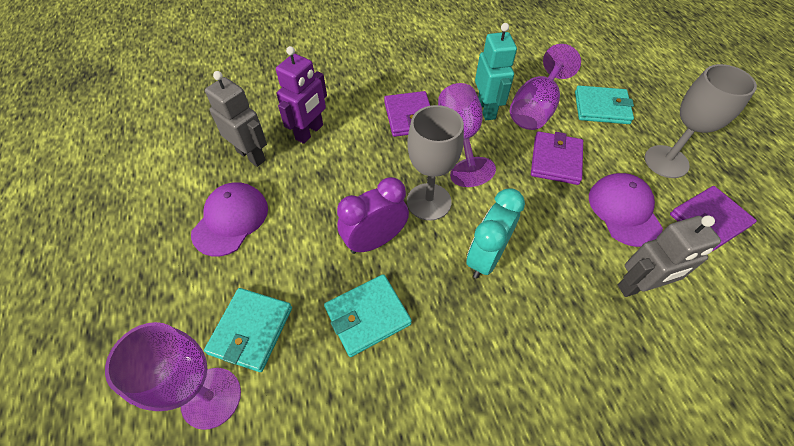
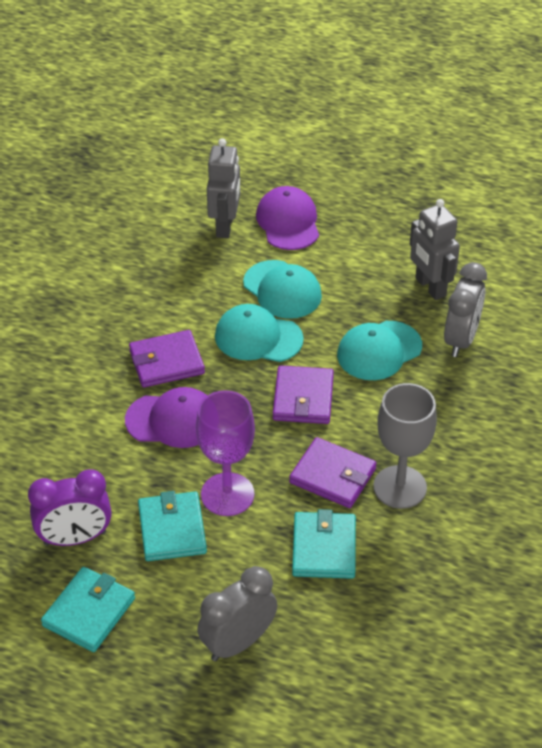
grey clock: 0 -> 2
grey goblet: 2 -> 1
purple goblet: 3 -> 1
purple robot: 1 -> 0
turquoise cap: 0 -> 3
turquoise clock: 1 -> 0
turquoise robot: 1 -> 0

